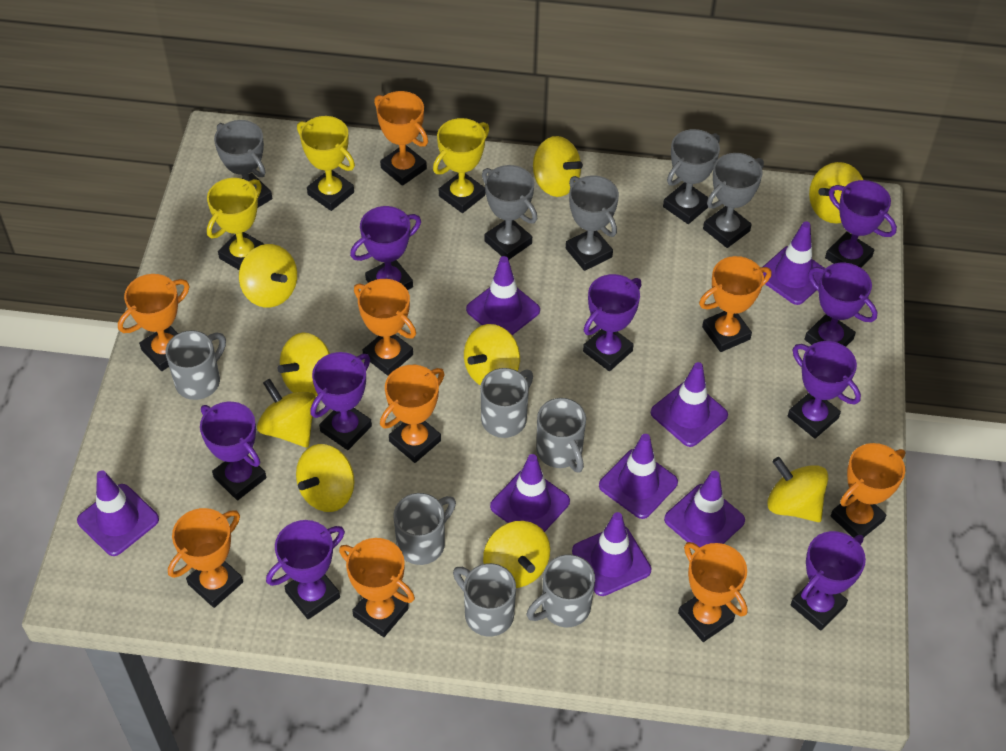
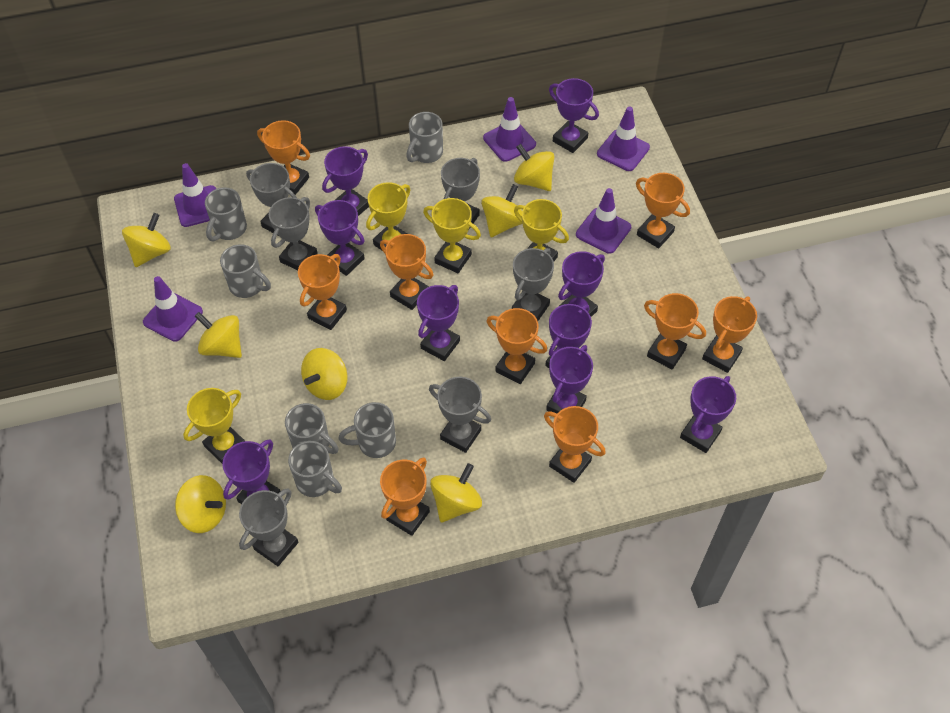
grey trophy: 5 -> 6
purple traffic cone: 8 -> 5
yellow spinning top: 9 -> 7
yellow trophy: 3 -> 4

